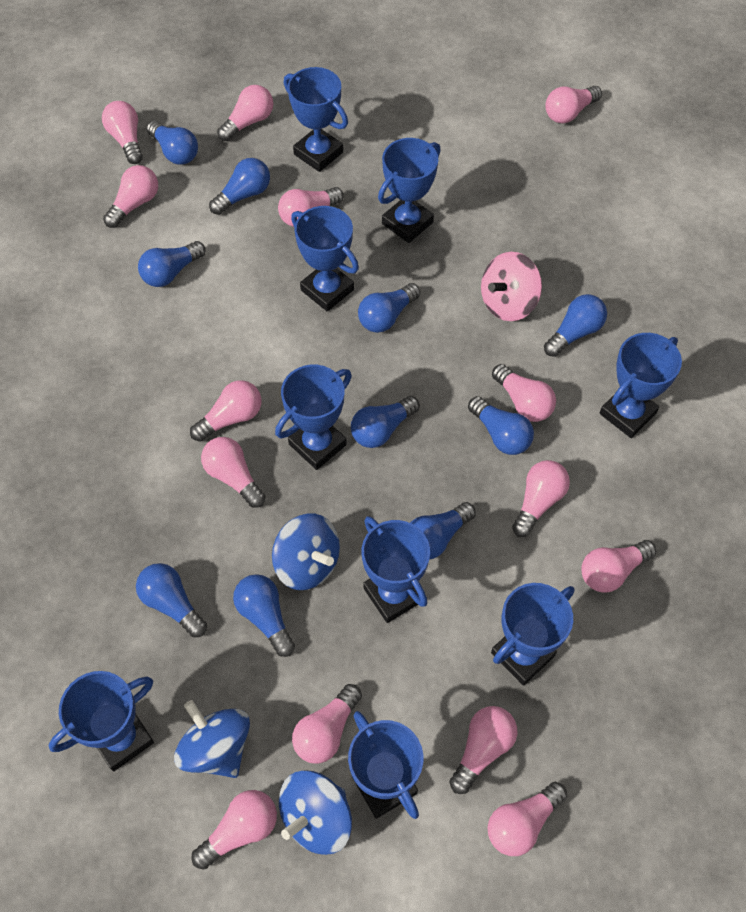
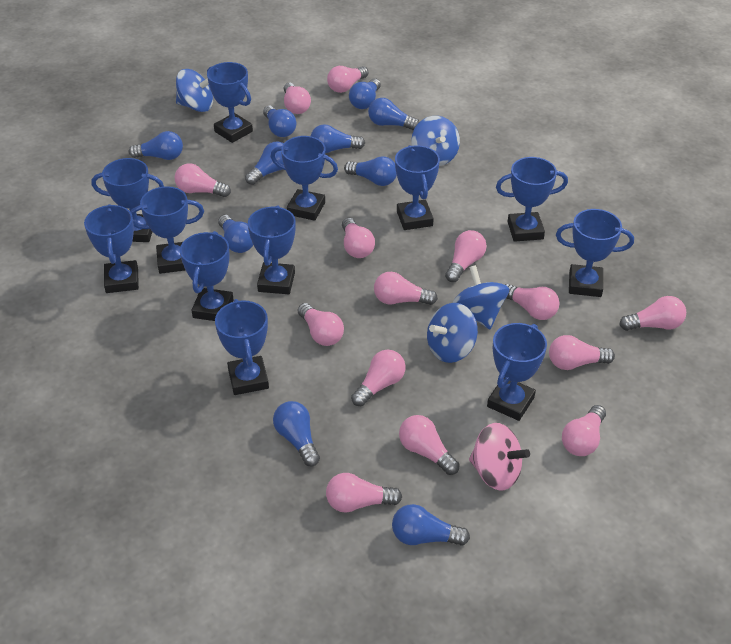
blue spinning top: 3 -> 4
blue trophy: 9 -> 12

